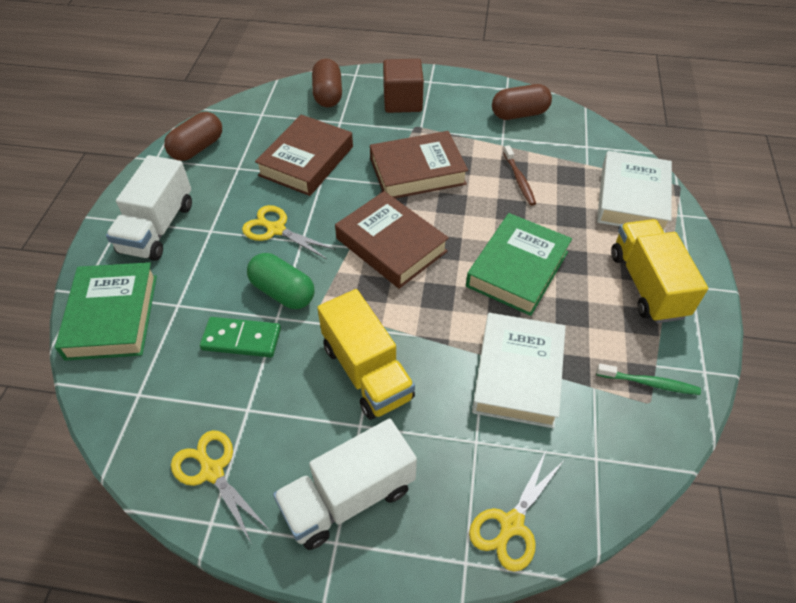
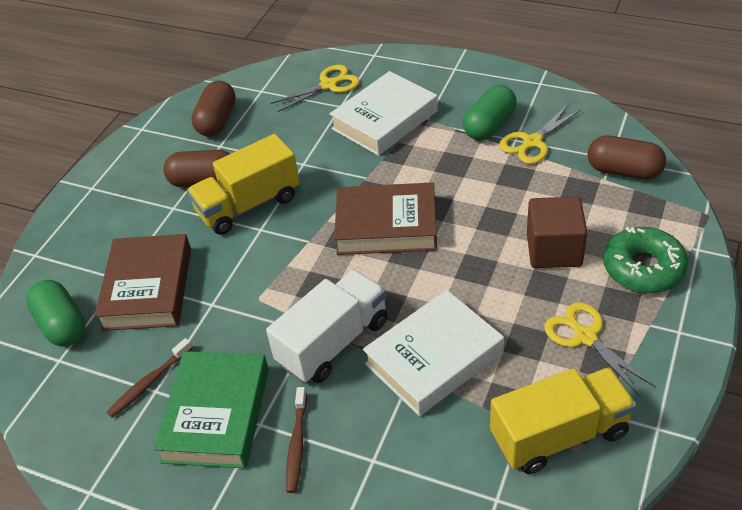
brown book: 3 -> 2
brown toothbrush: 1 -> 2
green book: 2 -> 1
green capsule: 1 -> 2
green domino: 1 -> 0
green donut: 0 -> 1
green toothbrush: 1 -> 0
white truck: 2 -> 1

